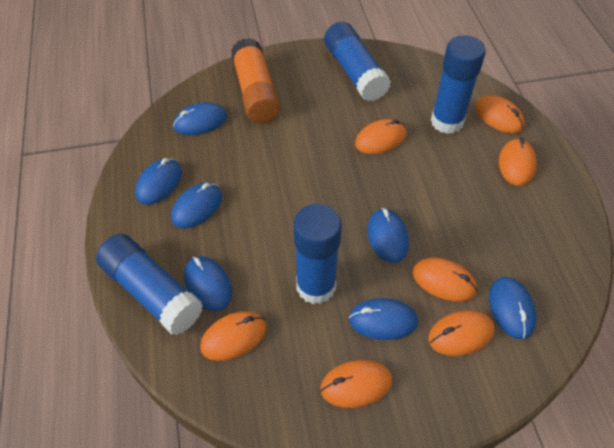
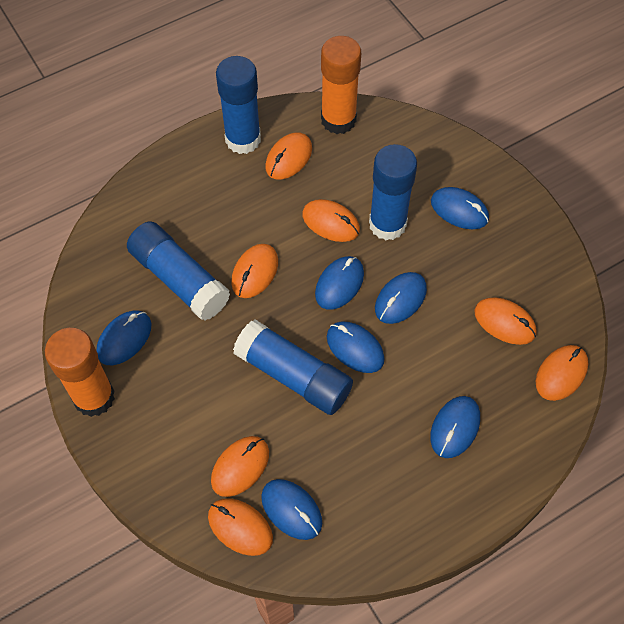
orange glue stick: 1 -> 2

